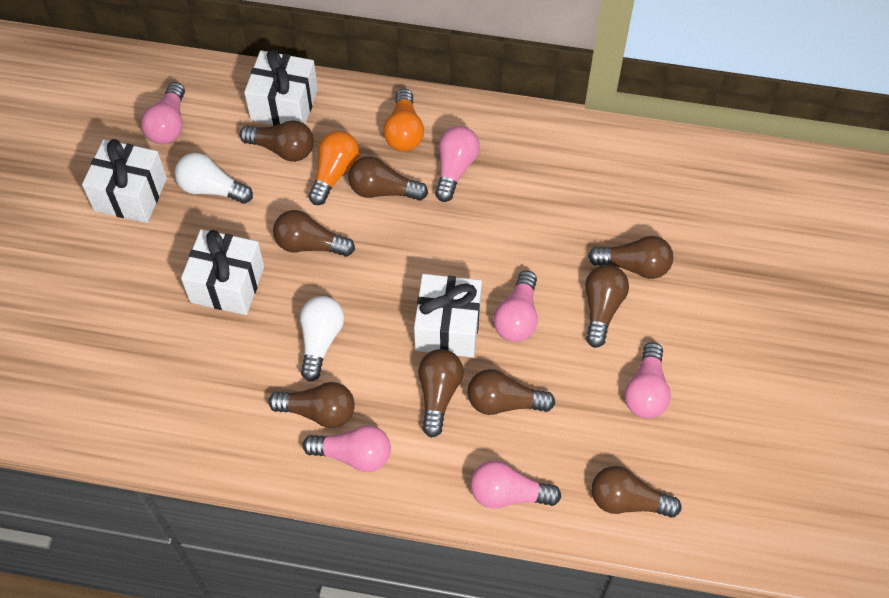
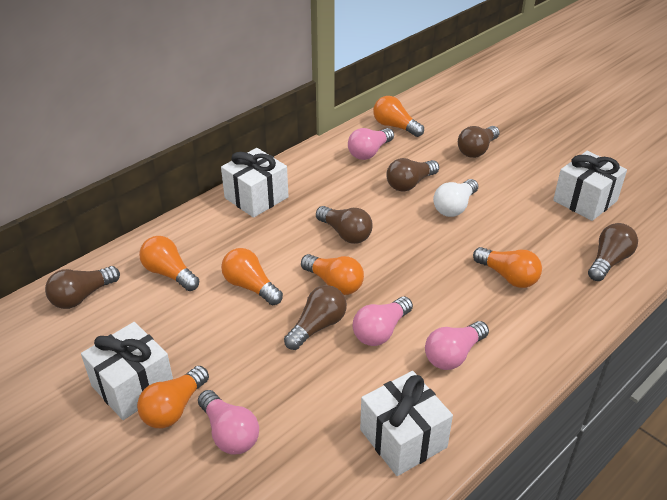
brown light bulb: 9 -> 6
orange light bulb: 2 -> 6
pink light bulb: 6 -> 4
white light bulb: 2 -> 1

